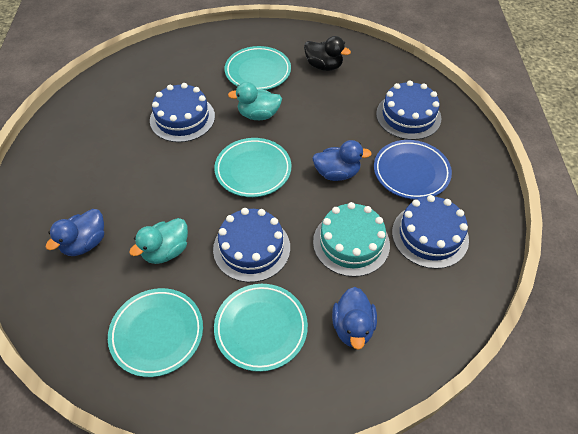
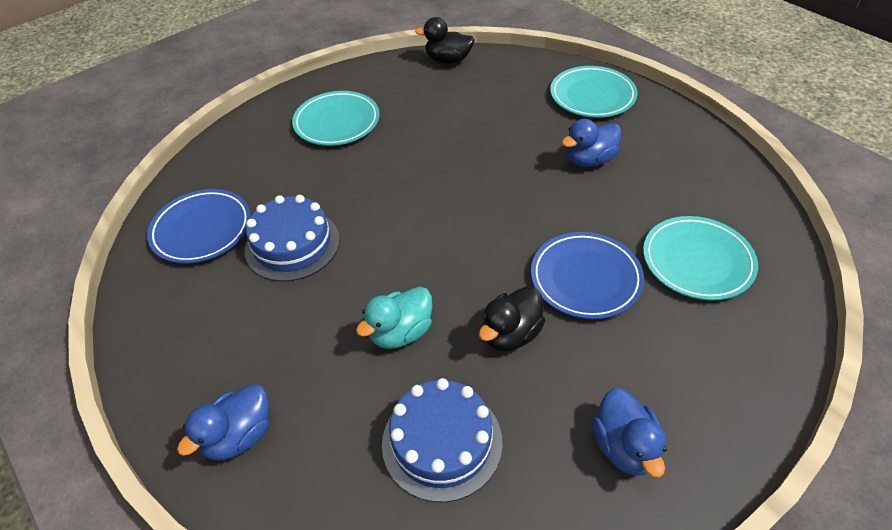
black duck: 1 -> 2
blue cake: 4 -> 2
blue plate: 1 -> 2
turquoise cake: 1 -> 0
turquoise duck: 2 -> 1
turquoise plate: 4 -> 3

